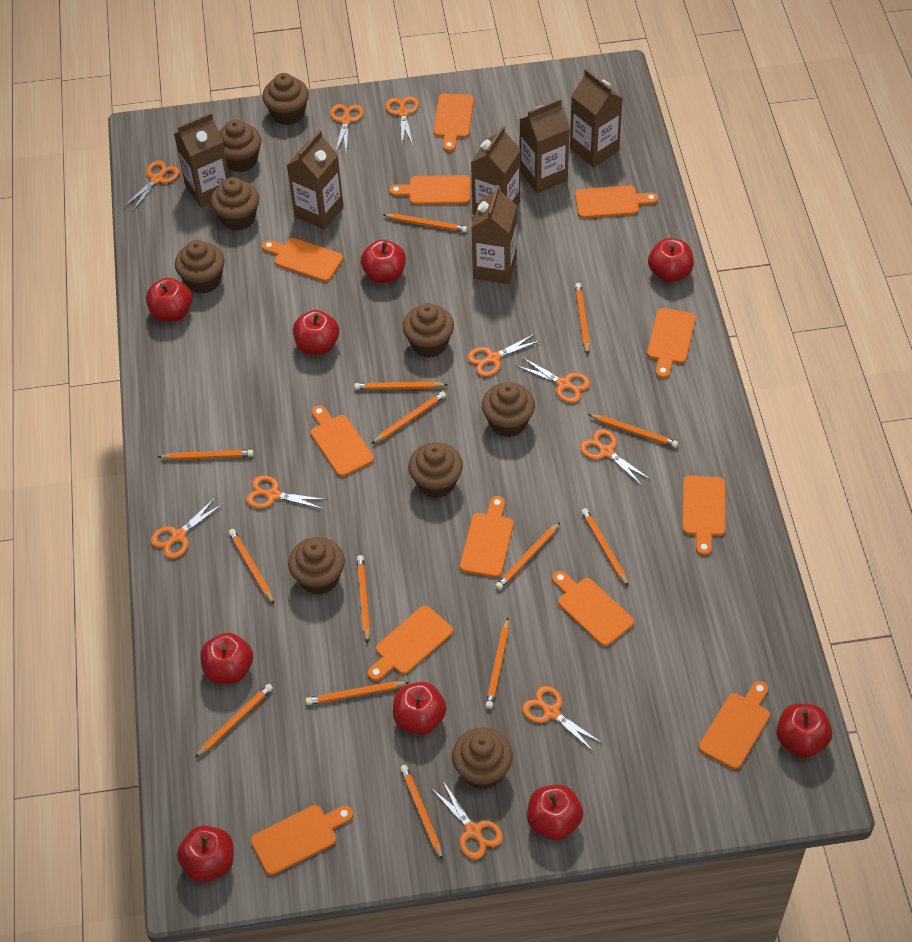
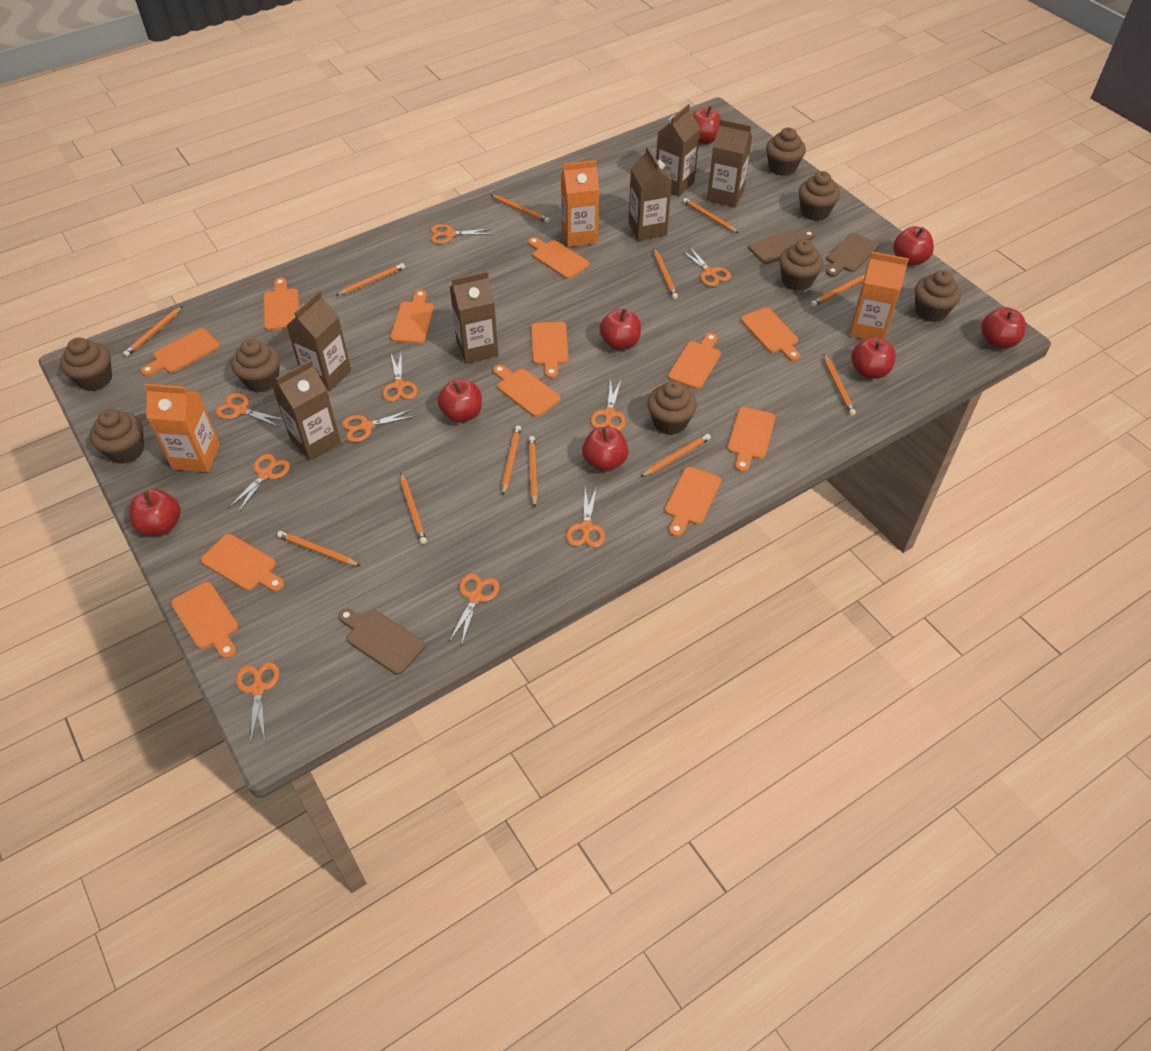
brown cupcake: 9 -> 8
brown cutting board: 0 -> 3
orange carton: 0 -> 3
orange pencil: 14 -> 12
red apple: 9 -> 8

